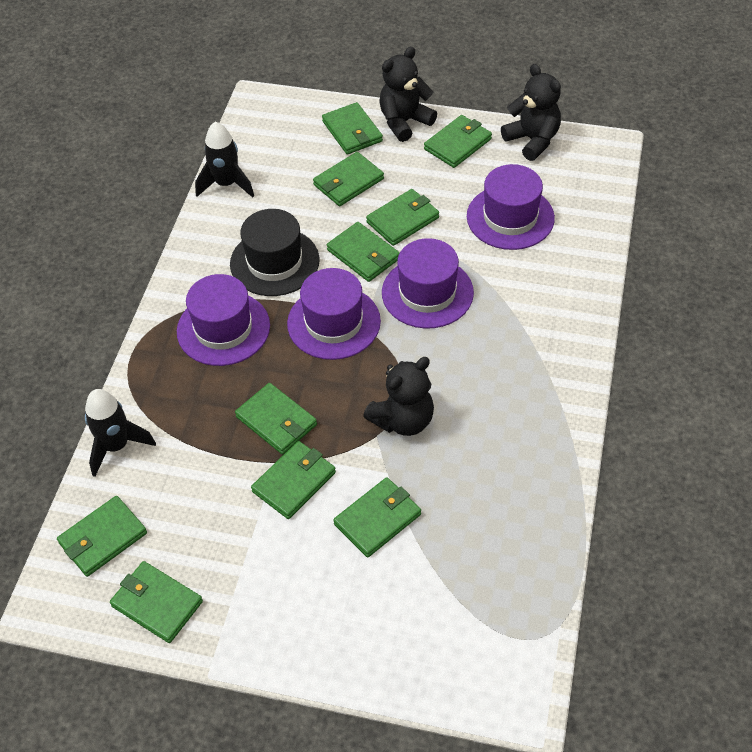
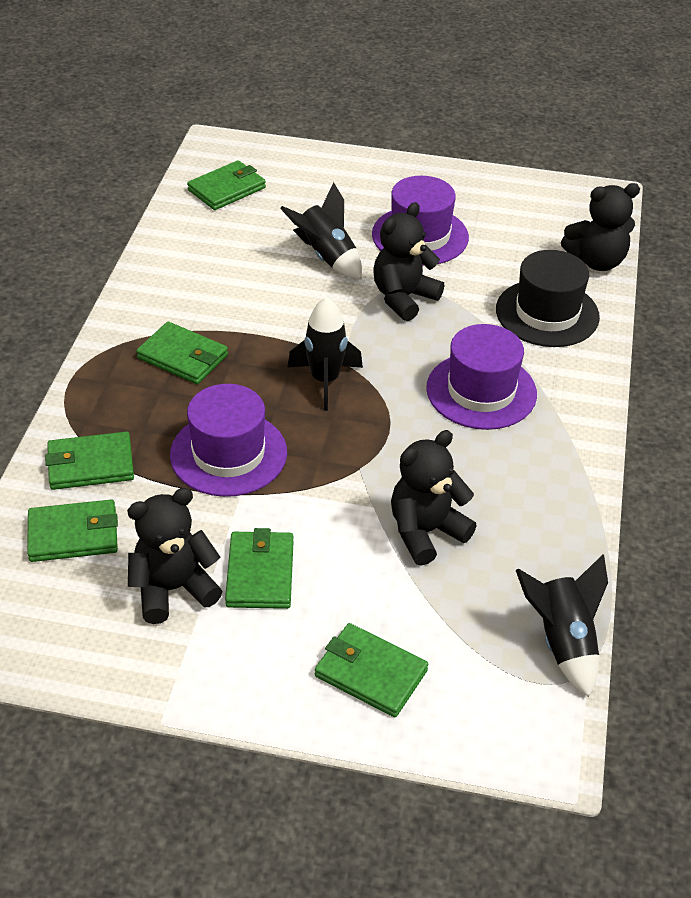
black rocket: 2 -> 3
black teddy bear: 3 -> 4
green wallet: 10 -> 6
purple hat: 4 -> 3

